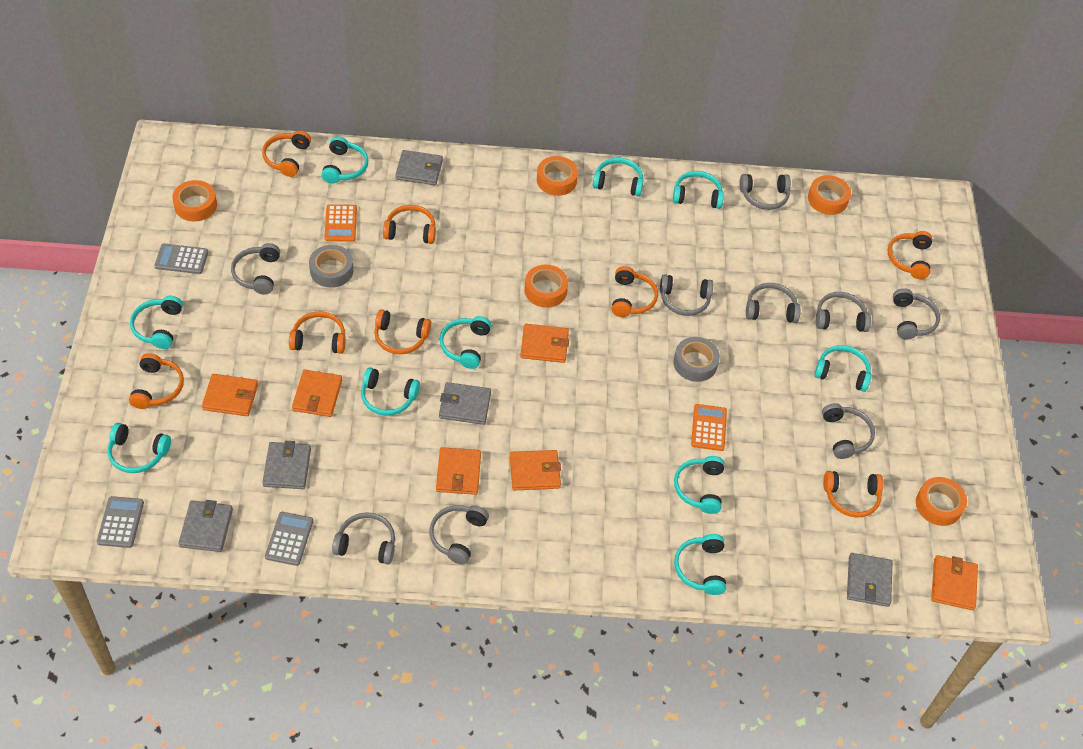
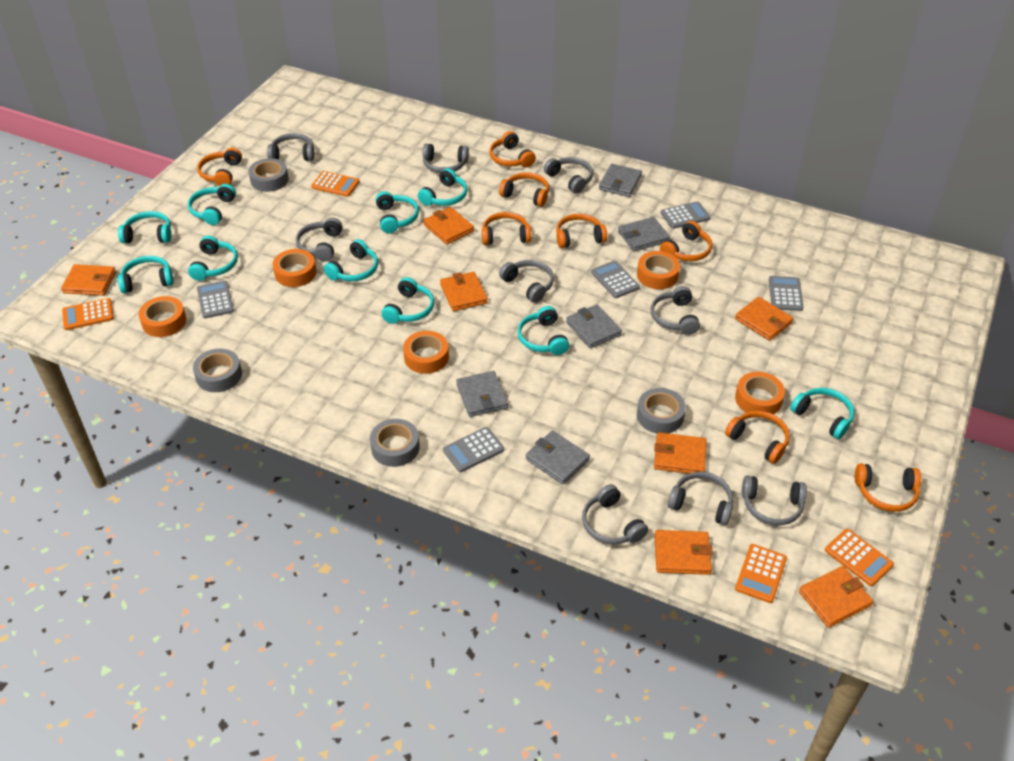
grey calculator: 3 -> 5
grey tape: 2 -> 4
orange calculator: 2 -> 4
orange wallet: 6 -> 7

